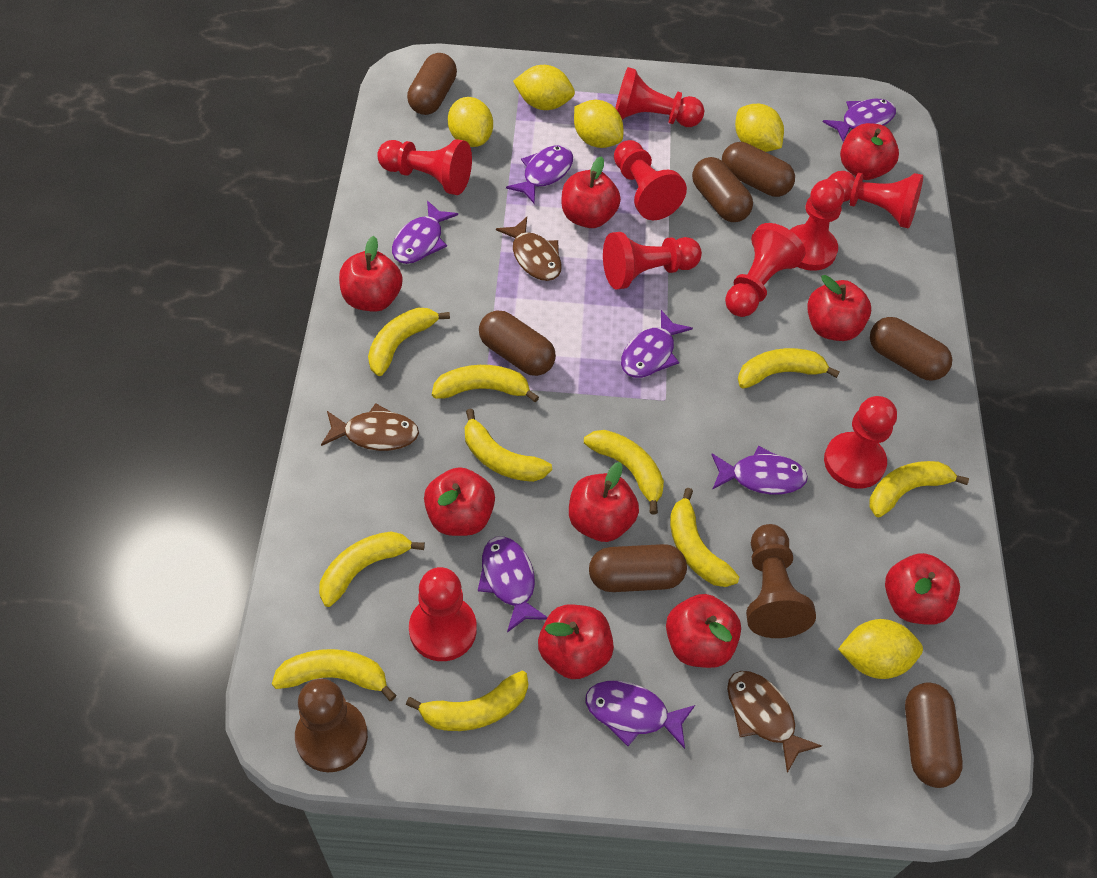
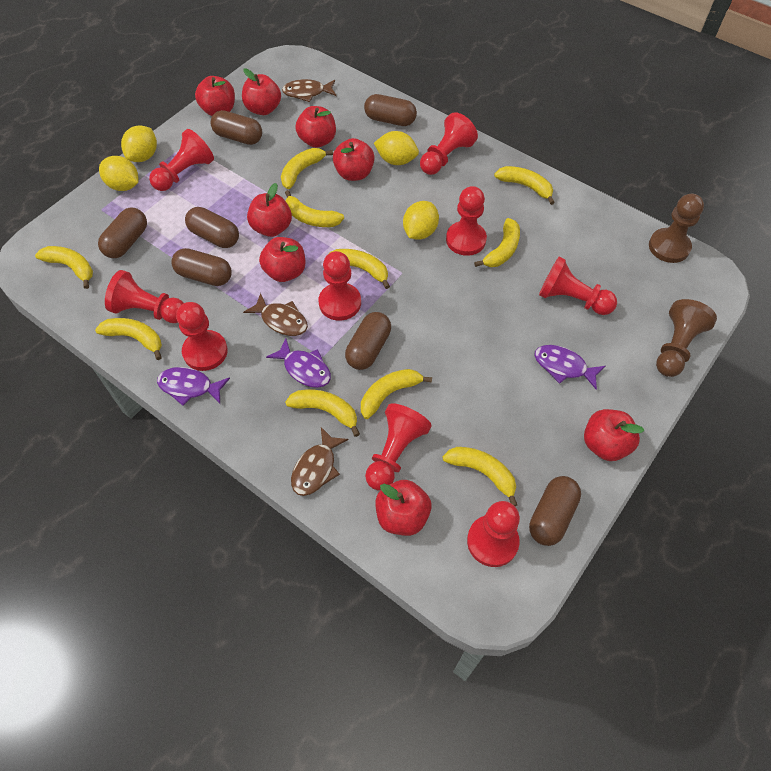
purple fish: 7 -> 3
red apple: 9 -> 8
yellow lemon: 5 -> 4

